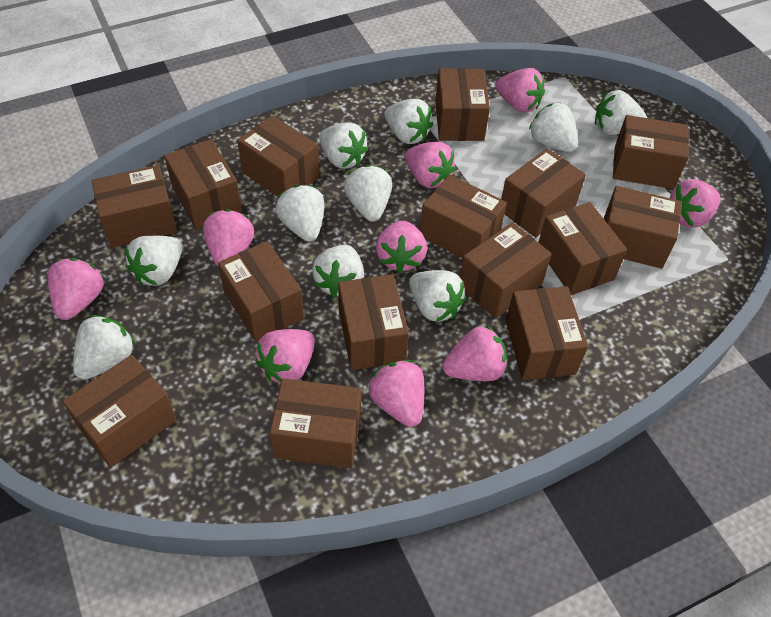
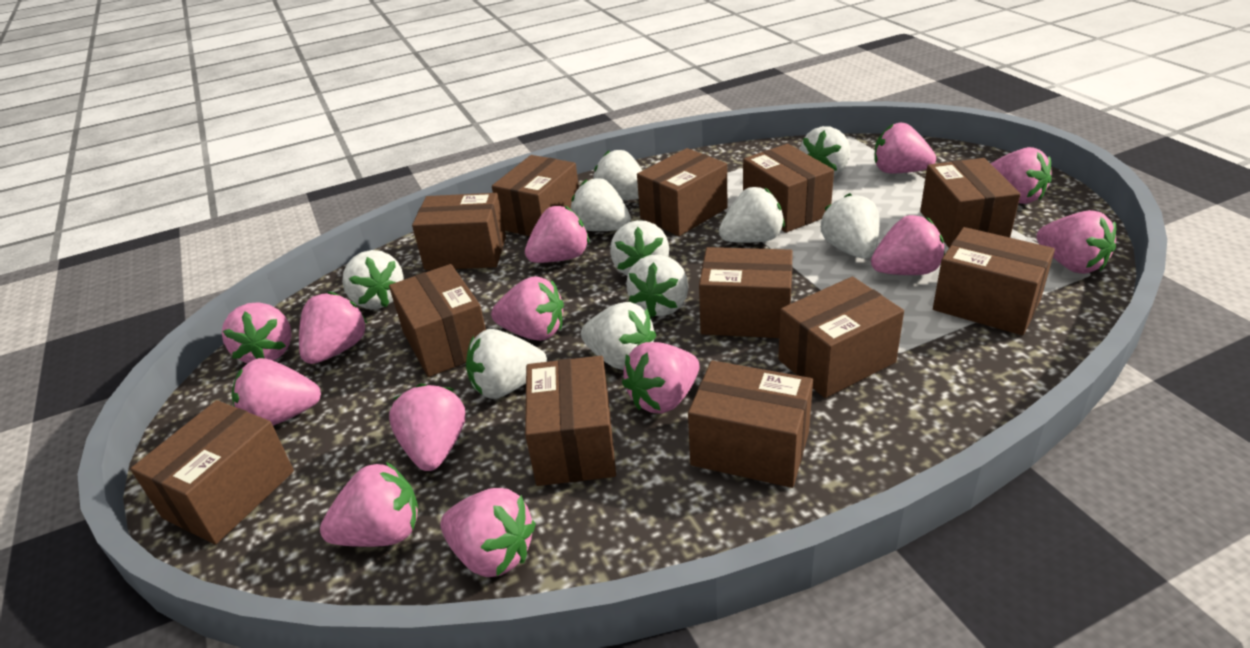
brown box: 15 -> 12
pink strawberry: 9 -> 13

